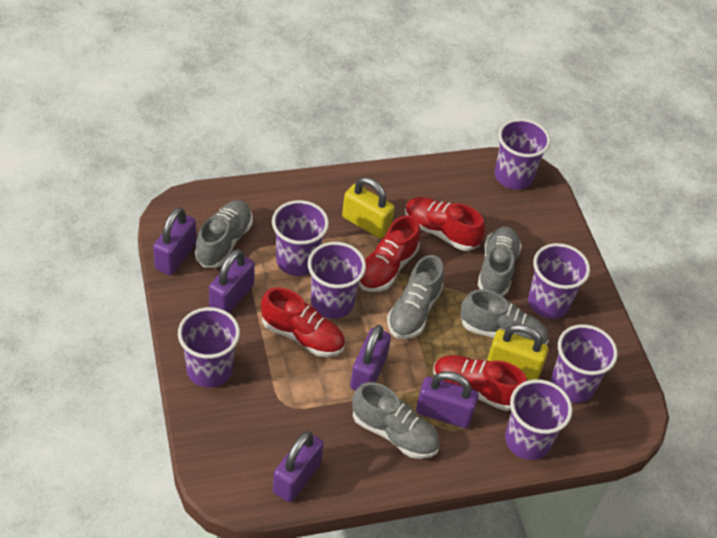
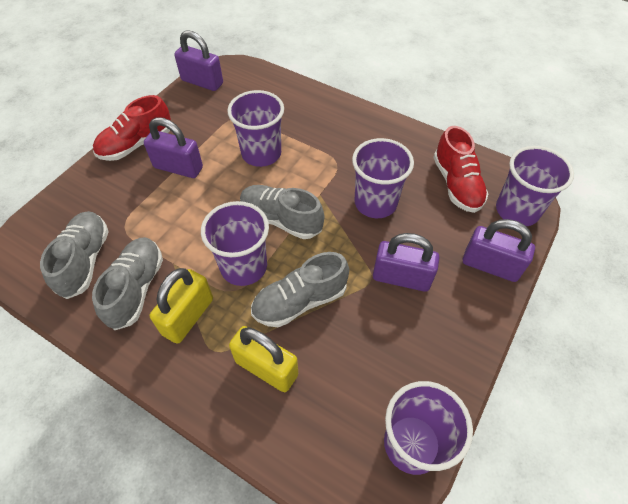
grey shoe: 5 -> 4
purple cup: 7 -> 5
purple padlock: 5 -> 4
red shoe: 4 -> 2

